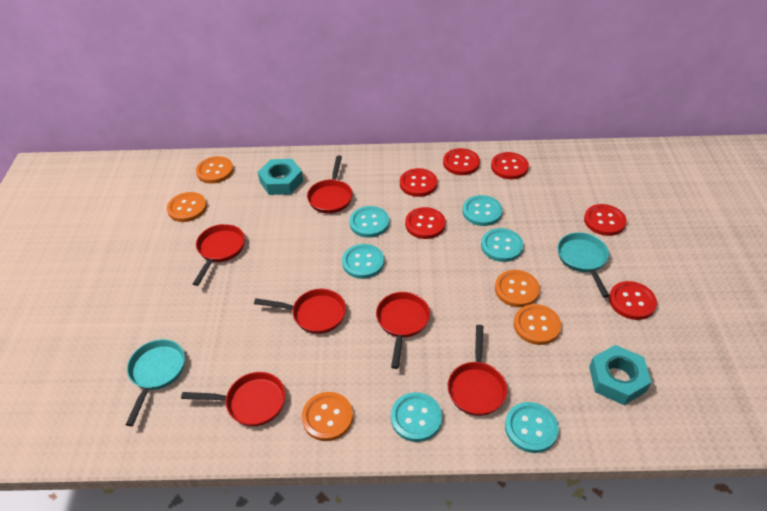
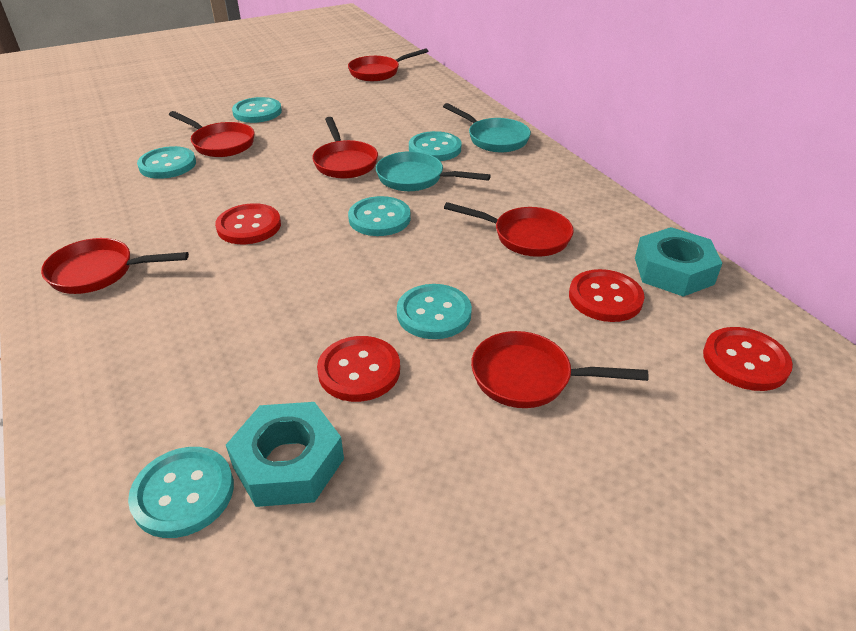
orange button: 5 -> 0
red button: 6 -> 4

